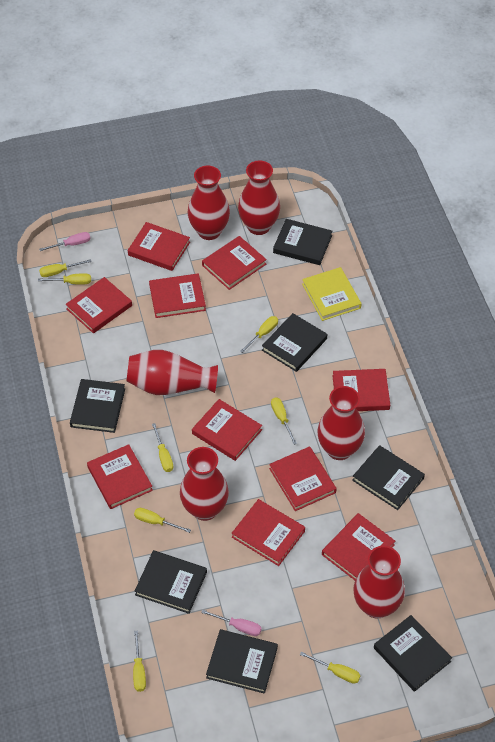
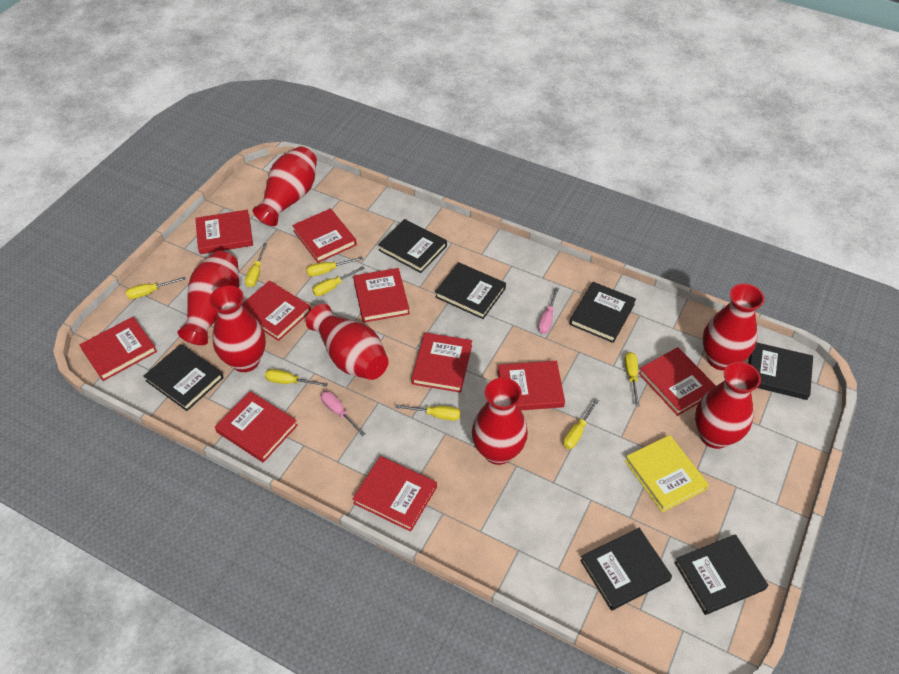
red vase: 6 -> 7

